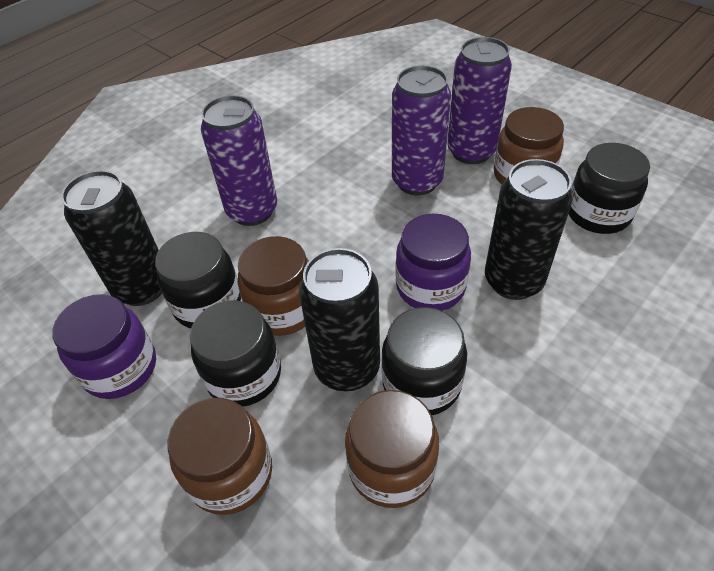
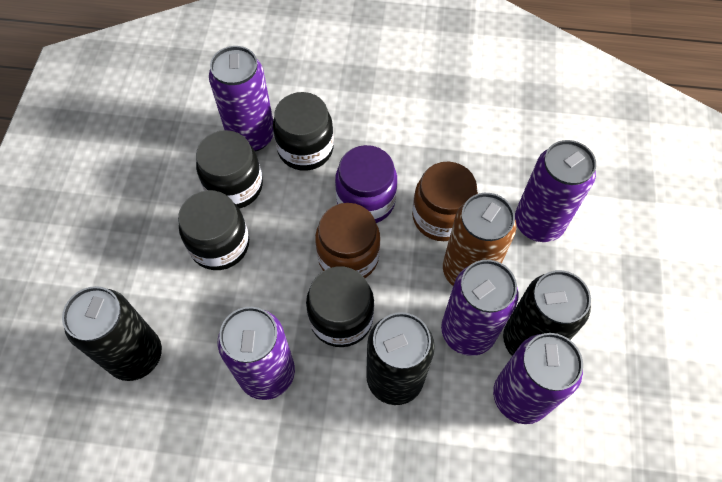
brown can: 0 -> 1
brown jar: 4 -> 2
purple can: 3 -> 5
purple jar: 2 -> 1

